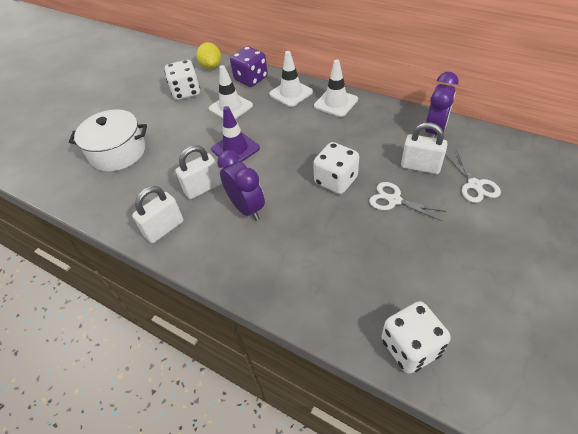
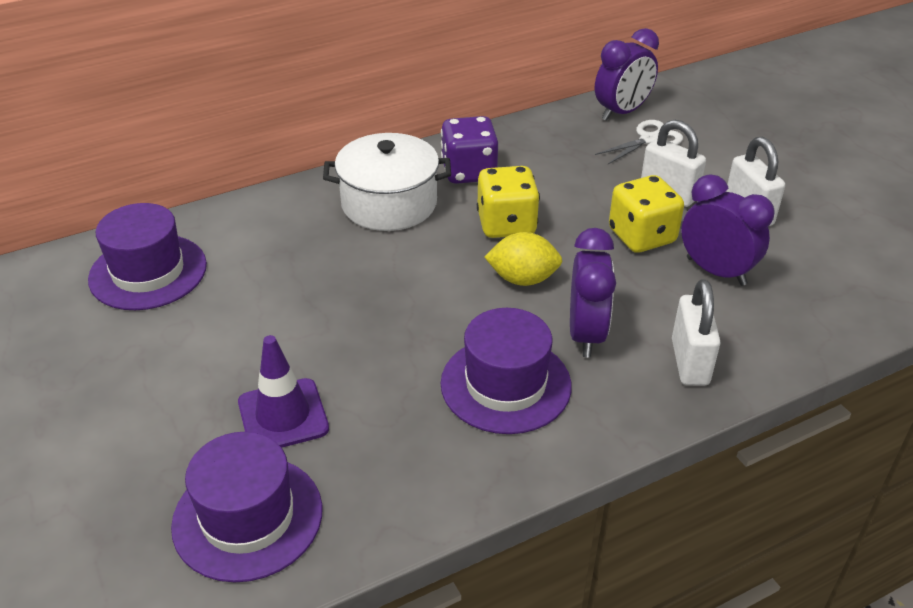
purple clock: 2 -> 3
purple hat: 0 -> 3
white dice: 3 -> 0
white scissors: 2 -> 1
white traffic cone: 3 -> 0
yellow dice: 0 -> 2

